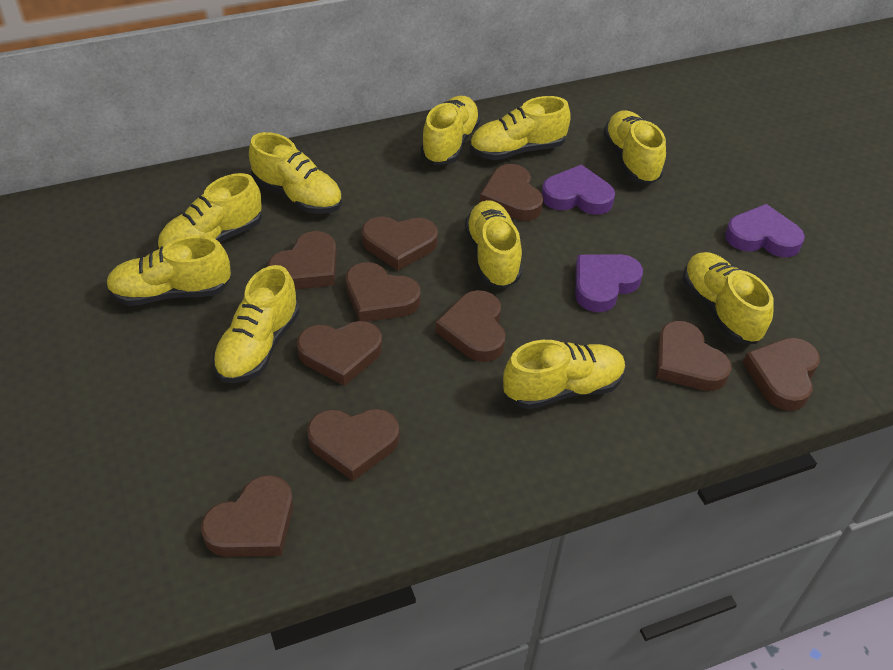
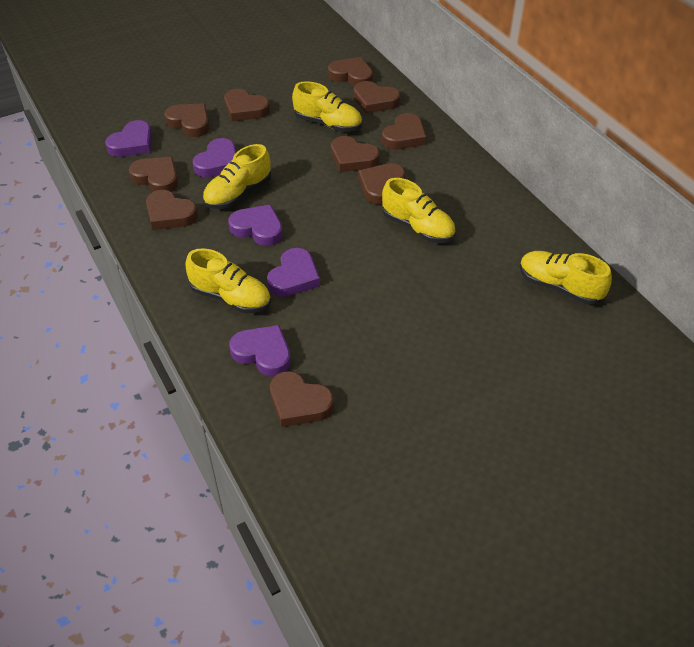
purple heart: 3 -> 5
yellow shoe: 10 -> 5

